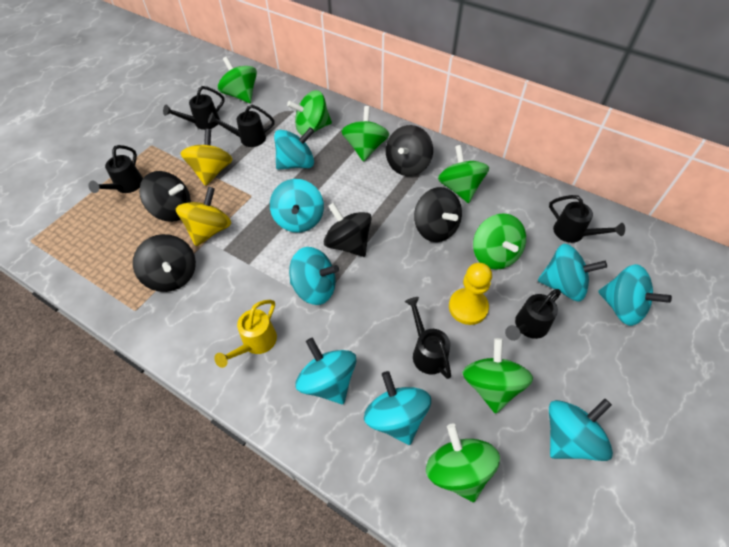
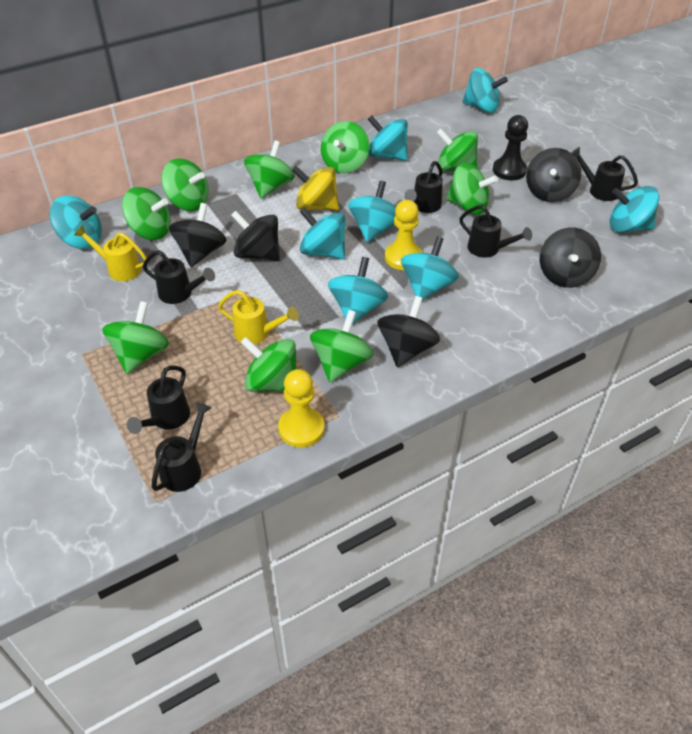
black pawn: 0 -> 1
green spinning top: 7 -> 9
yellow pawn: 1 -> 2
yellow spinning top: 2 -> 1
yellow watering can: 1 -> 2

